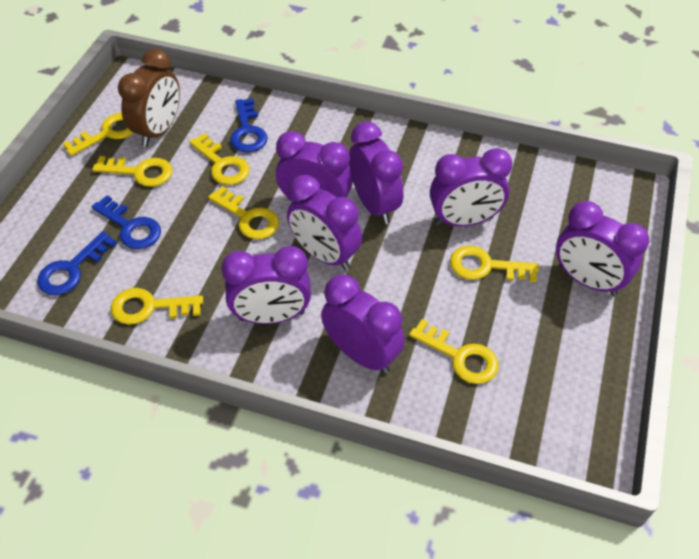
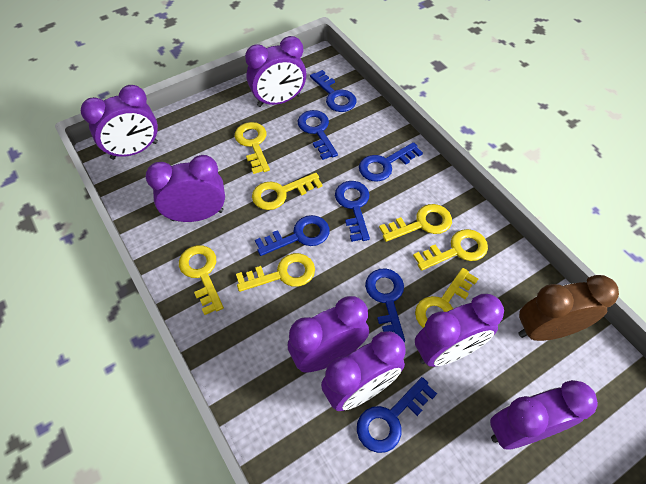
blue key: 3 -> 7

